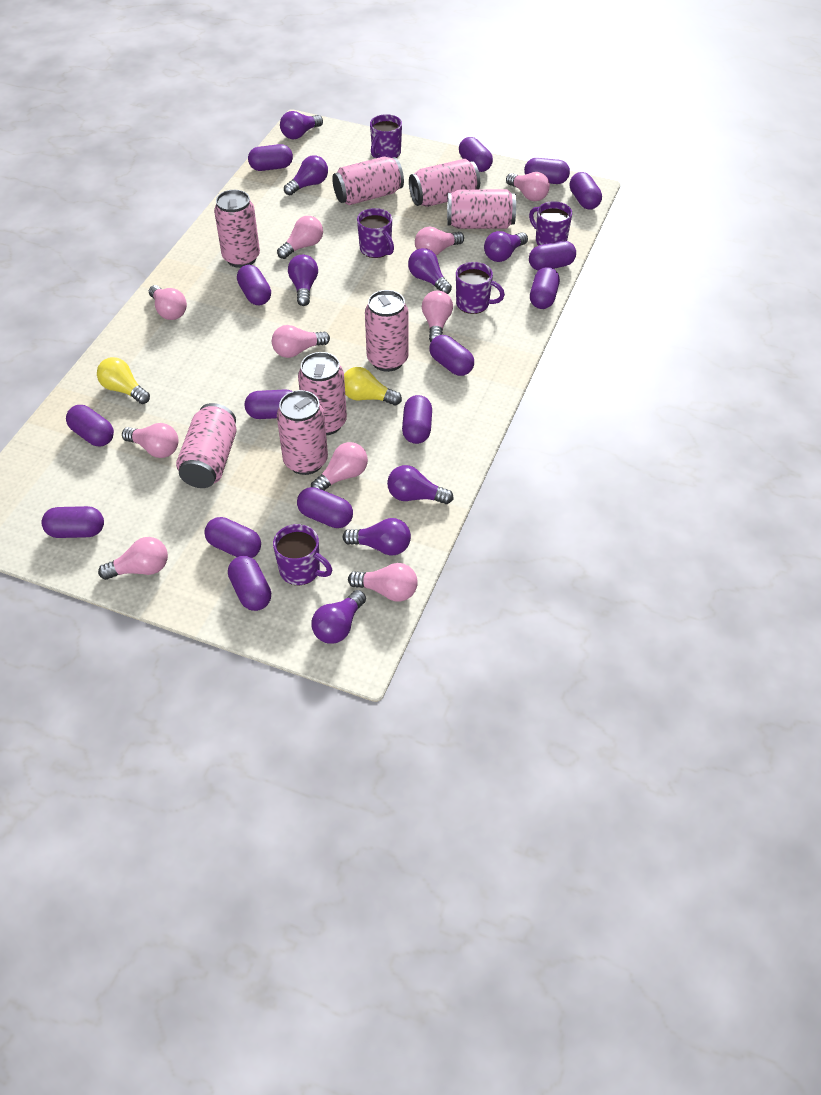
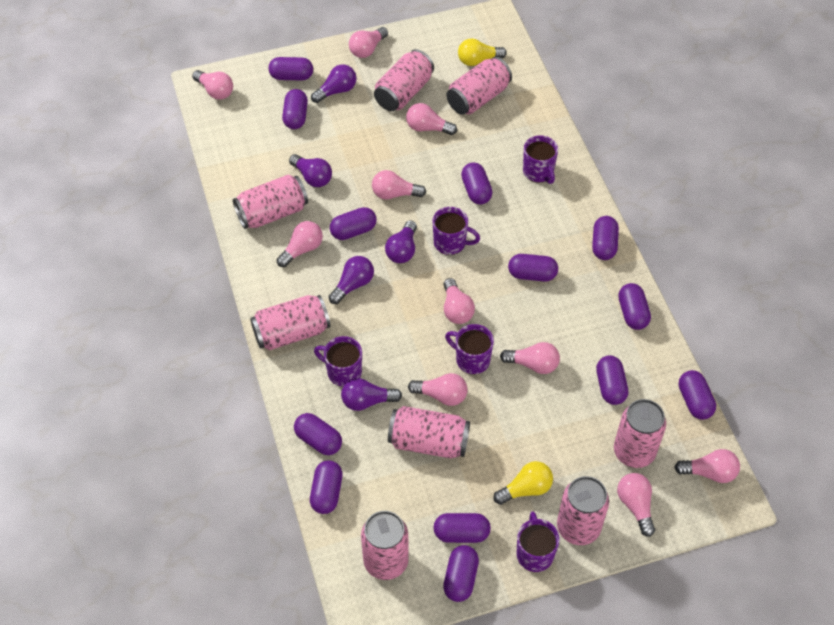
purple capsule: 15 -> 13
purple light bulb: 8 -> 5

